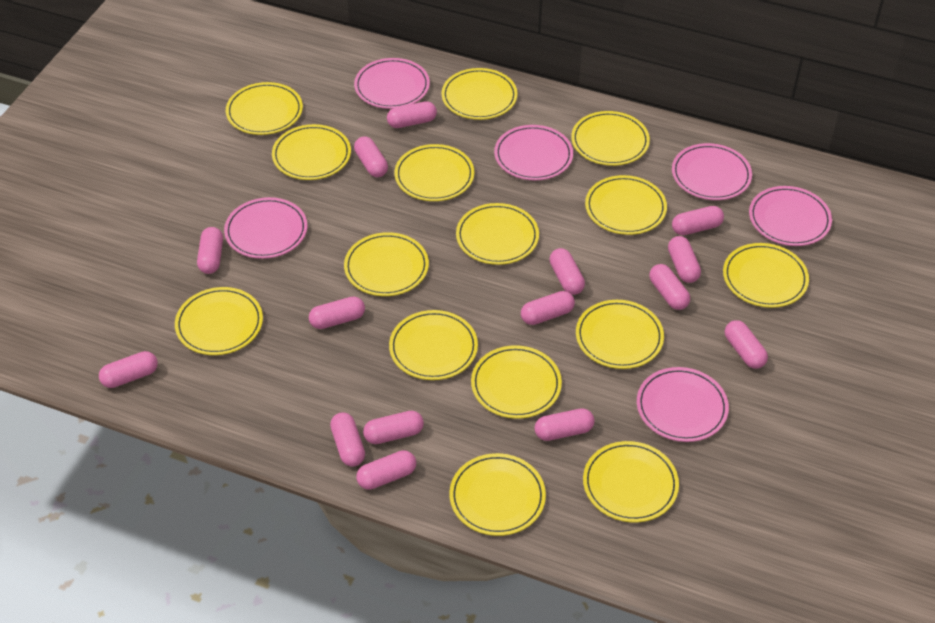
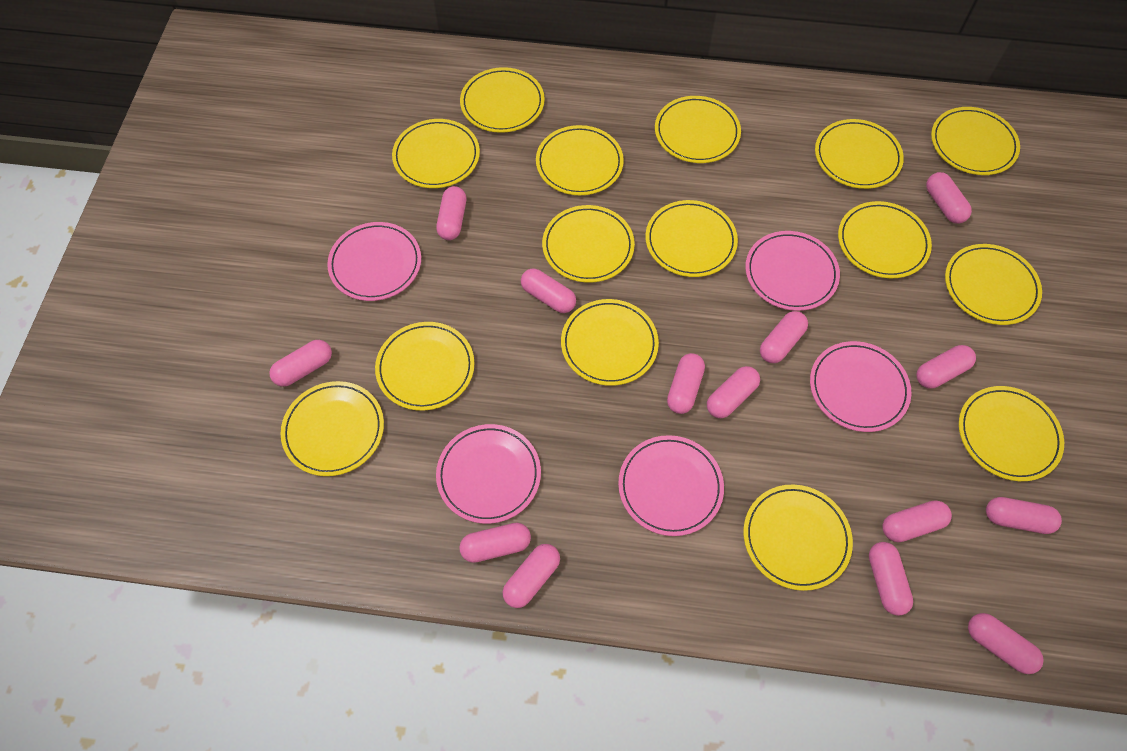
pink capsule: 15 -> 14
pink plate: 6 -> 5

